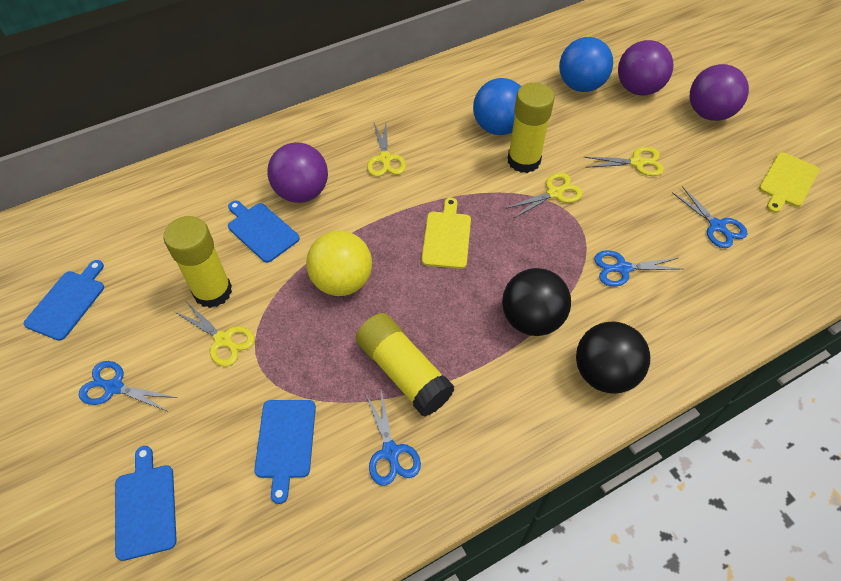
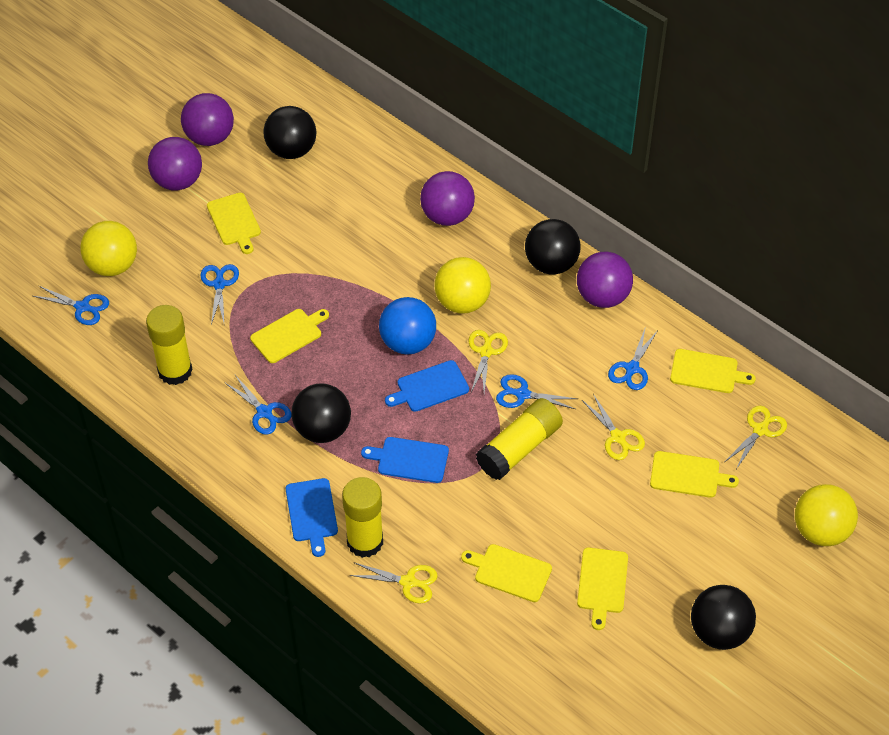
black ball: 2 -> 4
blue ball: 2 -> 1
blue cutting board: 4 -> 3
blue scissors: 4 -> 5
purple ball: 3 -> 4
yellow ball: 1 -> 3
yellow cutting board: 2 -> 6

